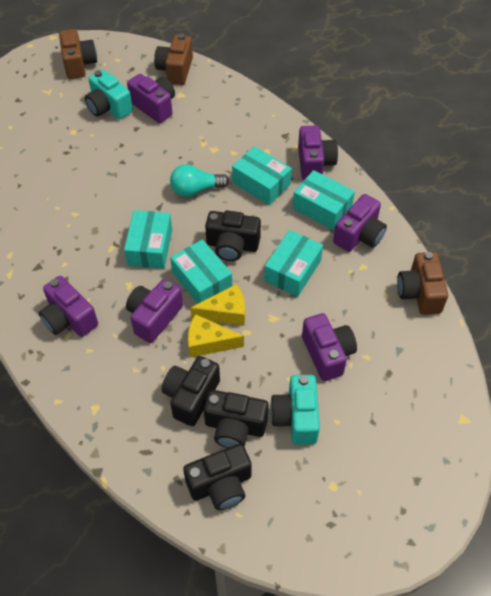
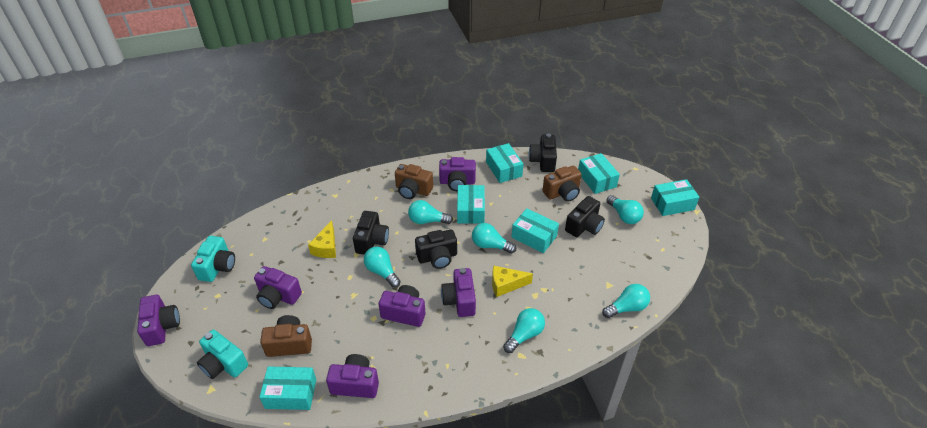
turquoise box: 5 -> 6
turquoise light bulb: 1 -> 6

